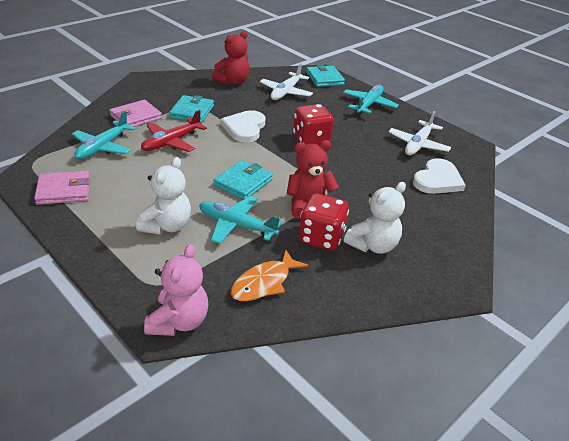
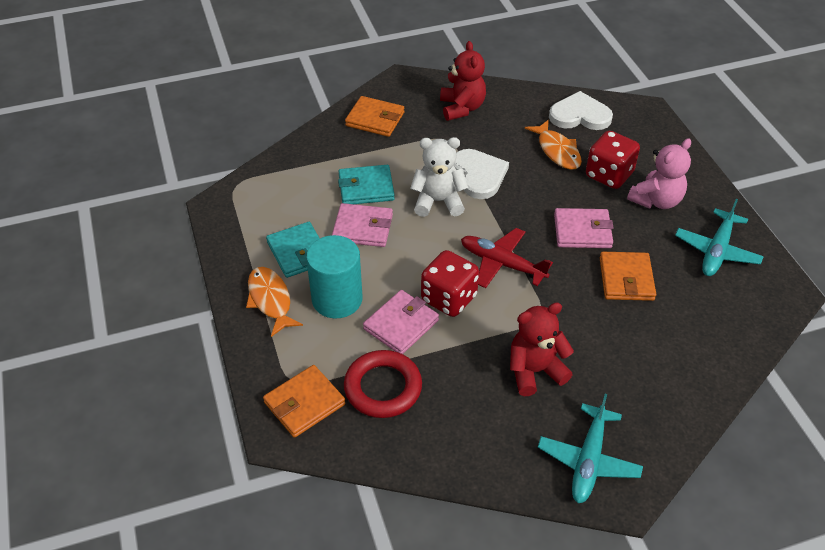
orange fish: 1 -> 2
orange wallet: 0 -> 3
pink wallet: 2 -> 3
red ring: 0 -> 1
turquoise cylinder: 0 -> 1
turquoise plane: 3 -> 2
turquoise wallet: 3 -> 2
white plane: 2 -> 0
white teddy bear: 2 -> 1

